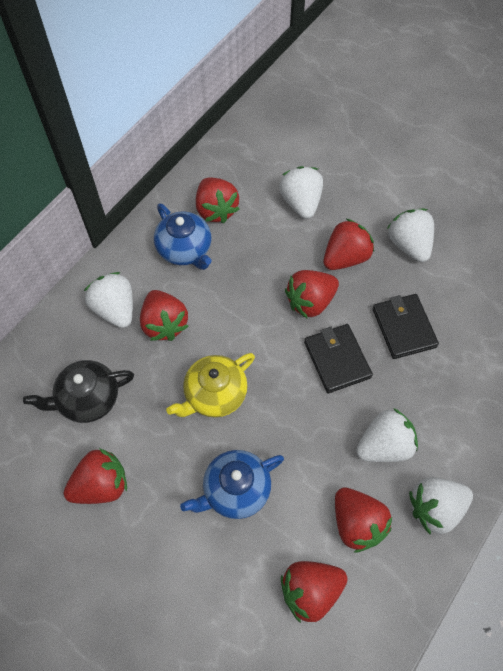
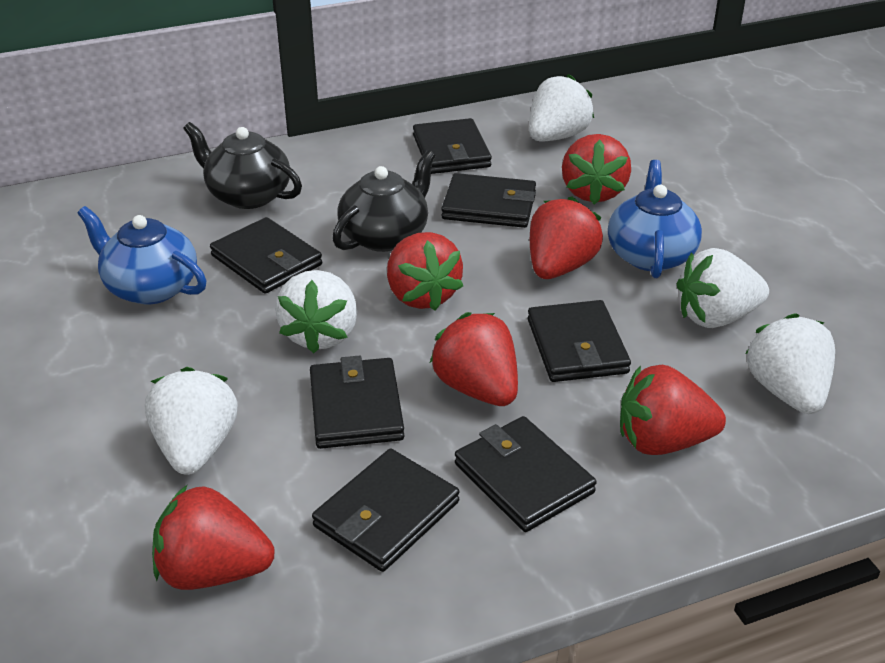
black teapot: 1 -> 2
black wallet: 2 -> 7
red strawberry: 7 -> 6
yellow teapot: 1 -> 0

